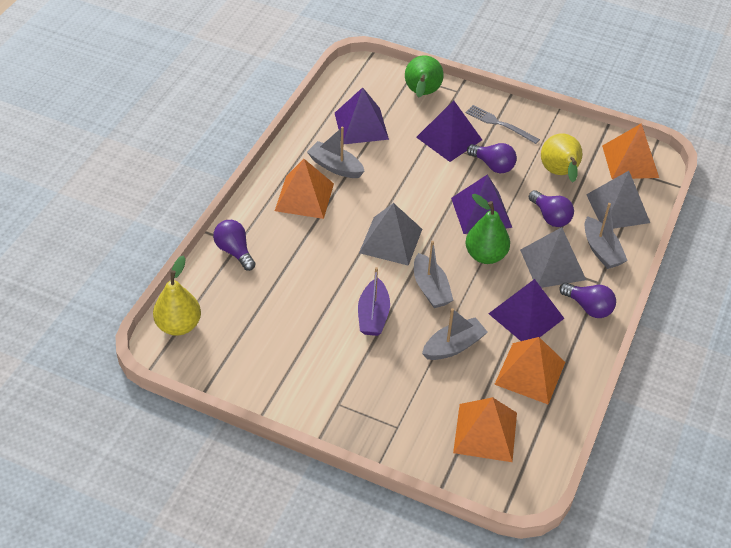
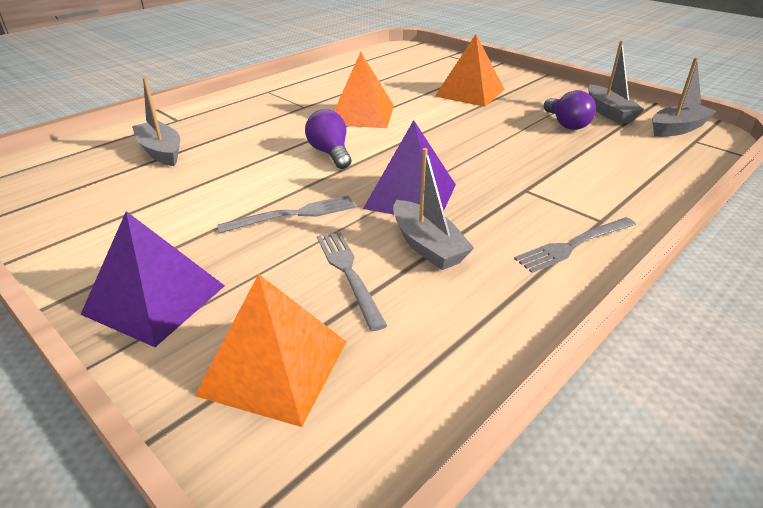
green pear: 2 -> 0
grey fork: 1 -> 3
grey pyramid: 3 -> 0
orange pyramid: 4 -> 3
purple boat: 1 -> 0
purple light bulb: 4 -> 2
purple pyramid: 4 -> 2
yellow pear: 2 -> 0

